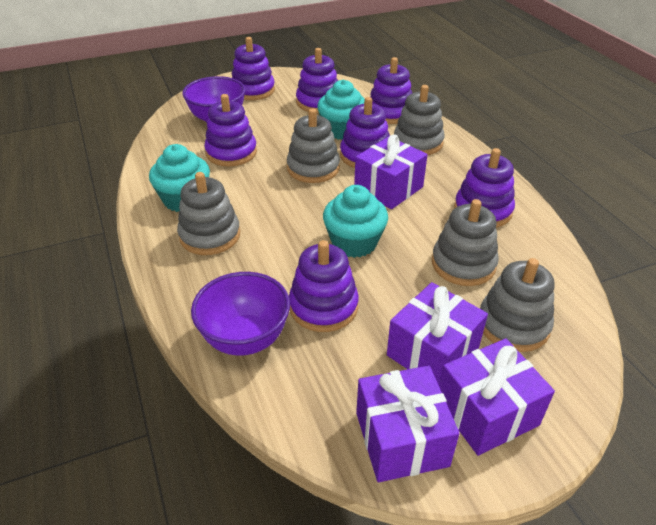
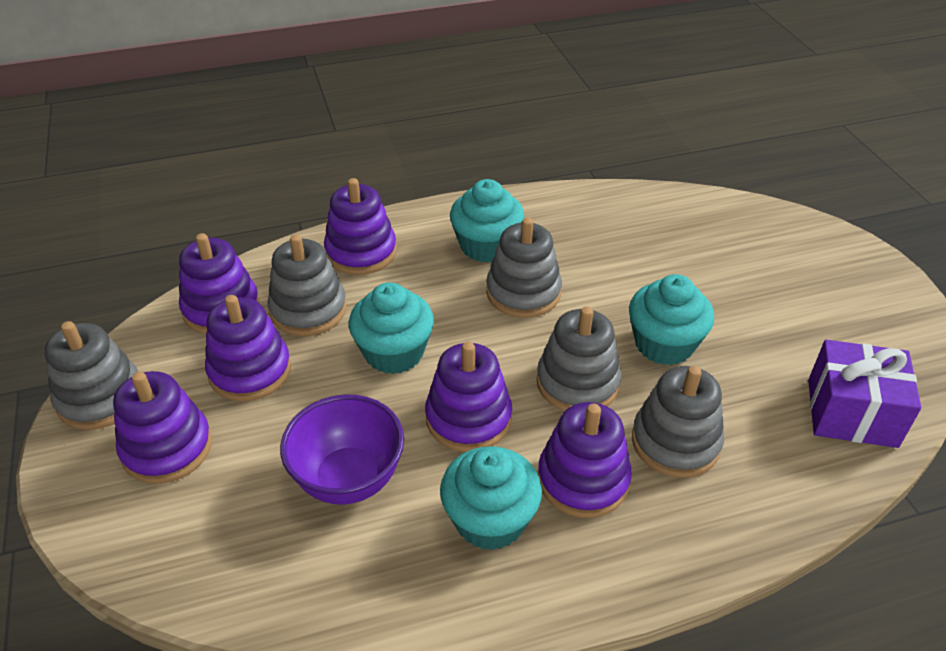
purple bowl: 2 -> 1
purple gift: 4 -> 1
purple stacking toy: 7 -> 6
turquoise cupcake: 3 -> 4

